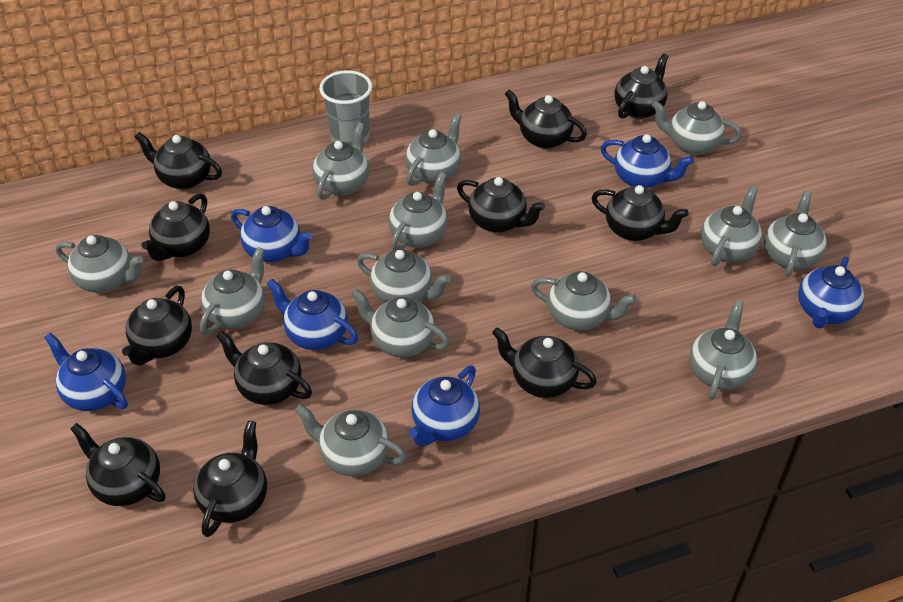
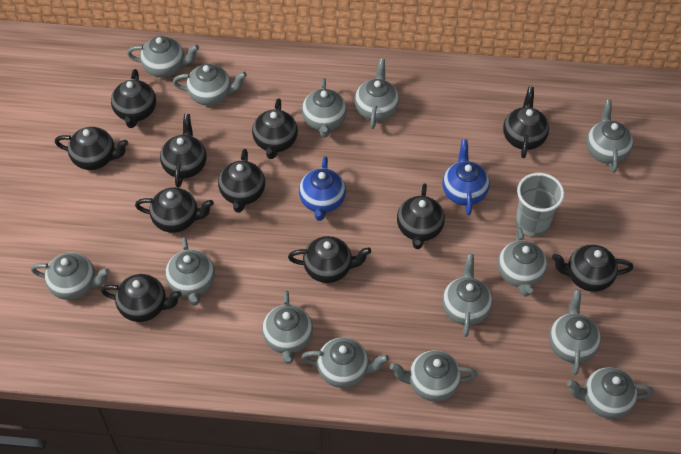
blue teapot: 6 -> 2
grey teapot: 13 -> 14

